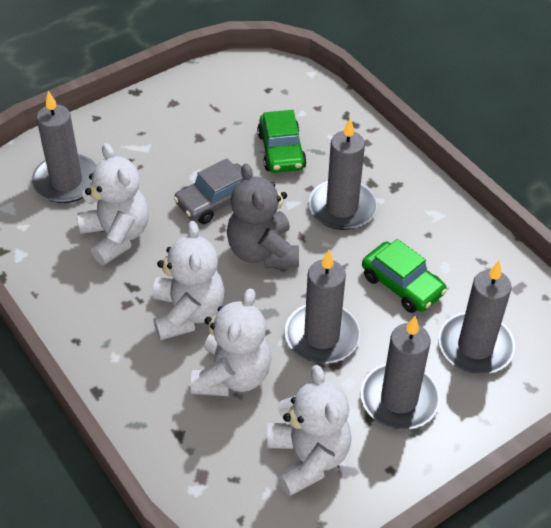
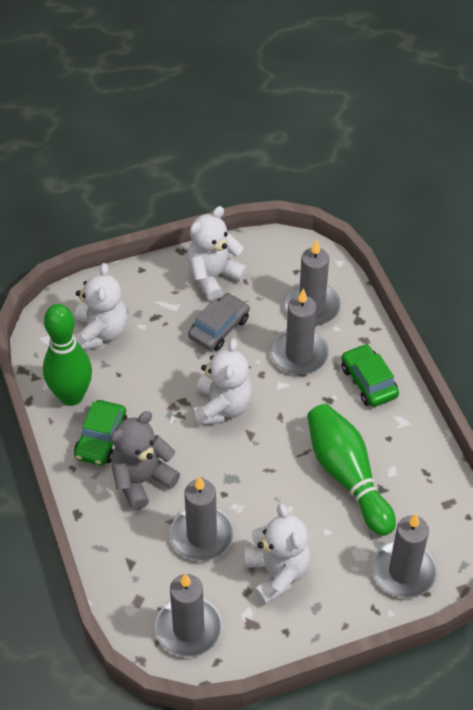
green bowling pin: 0 -> 2

